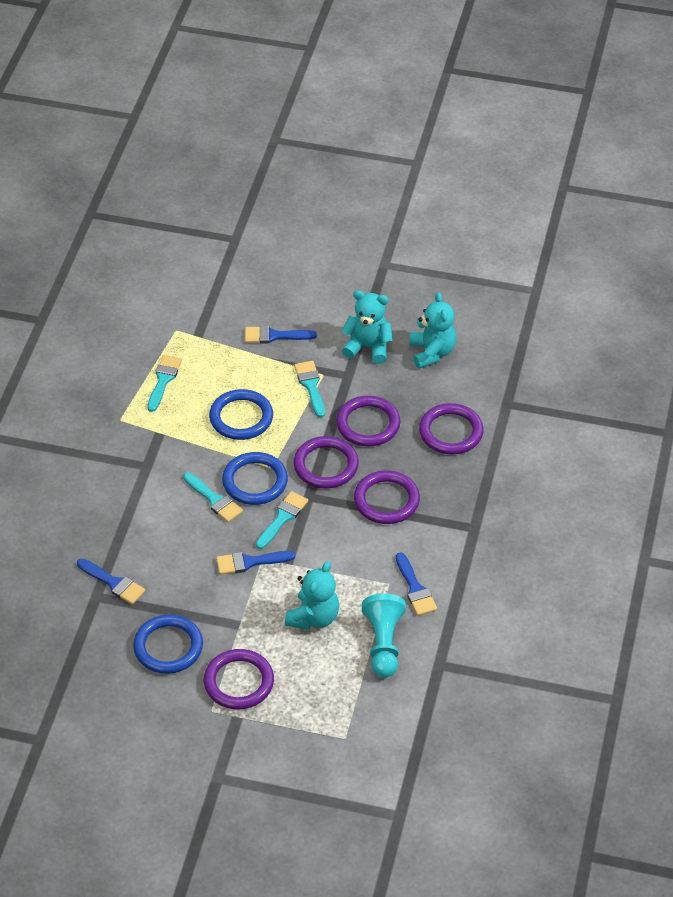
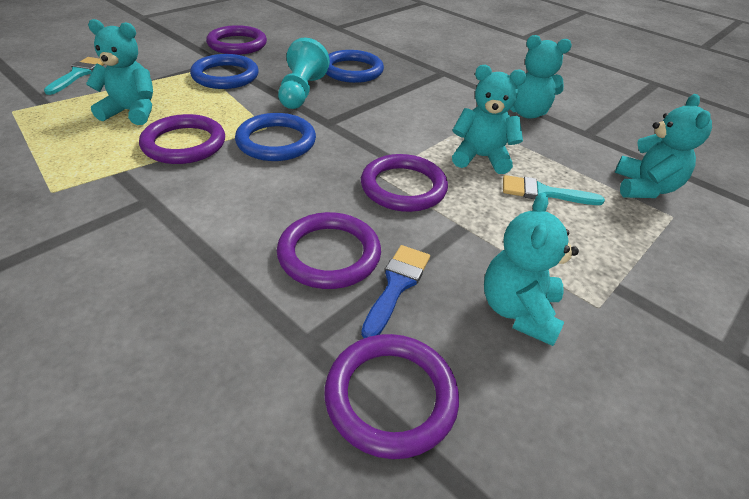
blue brush: 4 -> 1
turquoise brush: 4 -> 2
turquoise teddy bear: 3 -> 5

